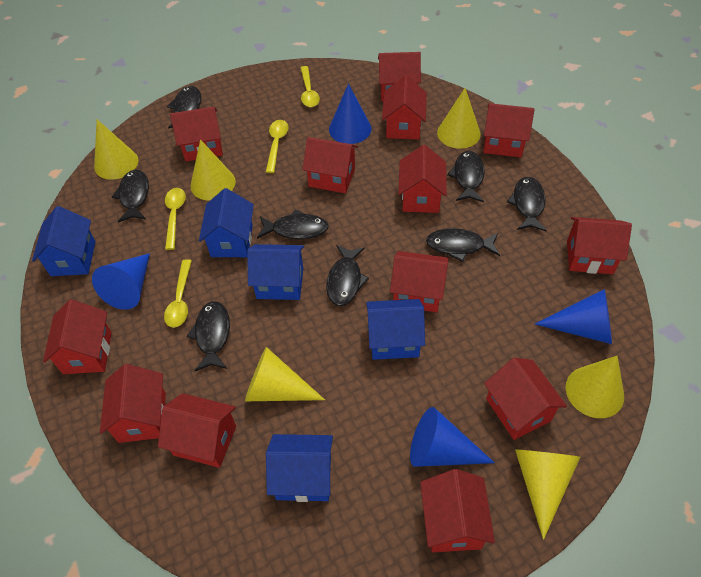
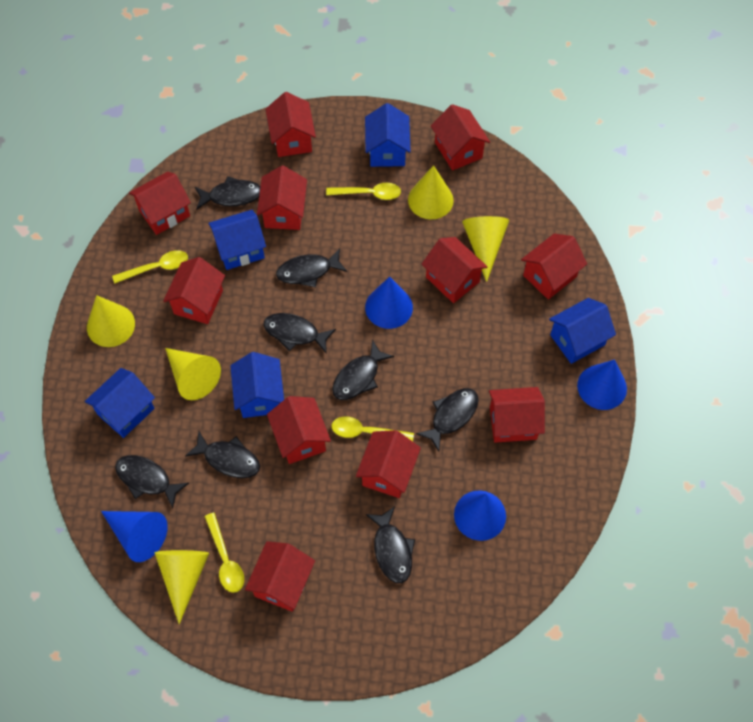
red house: 13 -> 11
yellow cone: 6 -> 5

